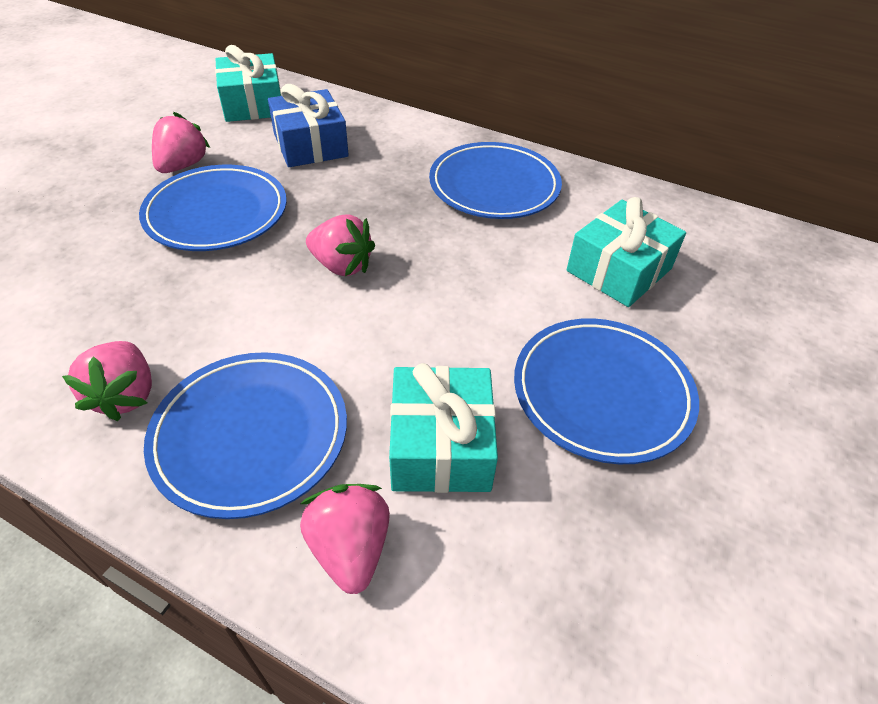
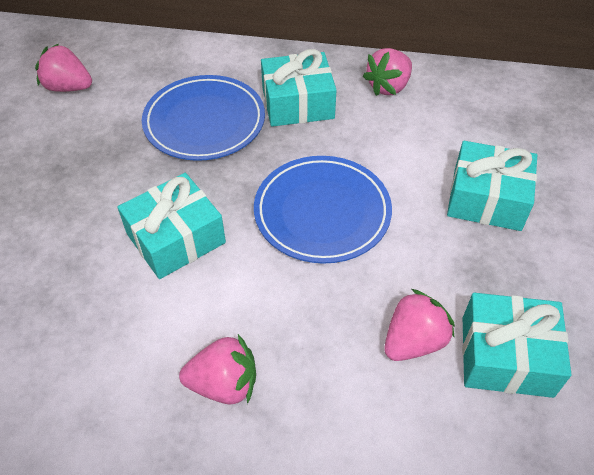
blue gift: 1 -> 0
blue plate: 4 -> 2
turquoise gift: 3 -> 4

